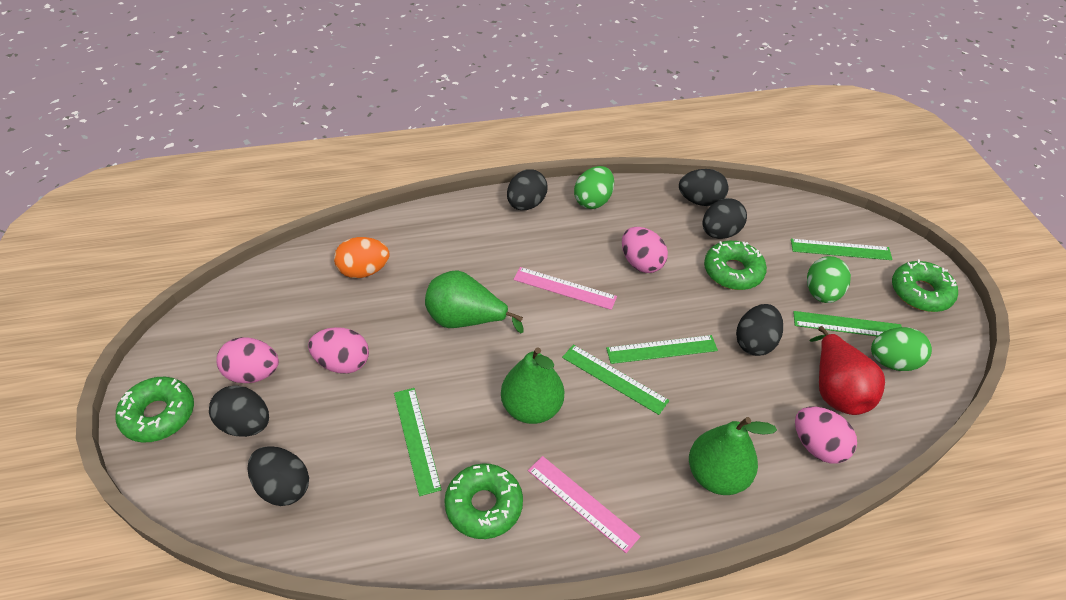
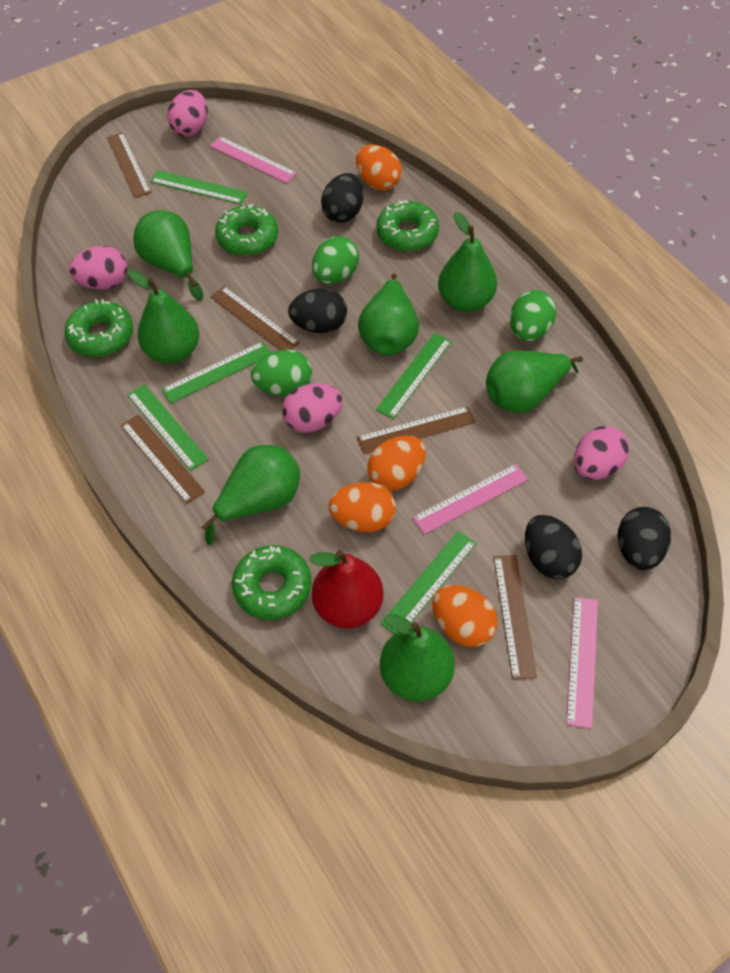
black egg: 6 -> 4
brown ruler: 0 -> 5
green pear: 3 -> 7
orange egg: 1 -> 4
pink ruler: 2 -> 3

